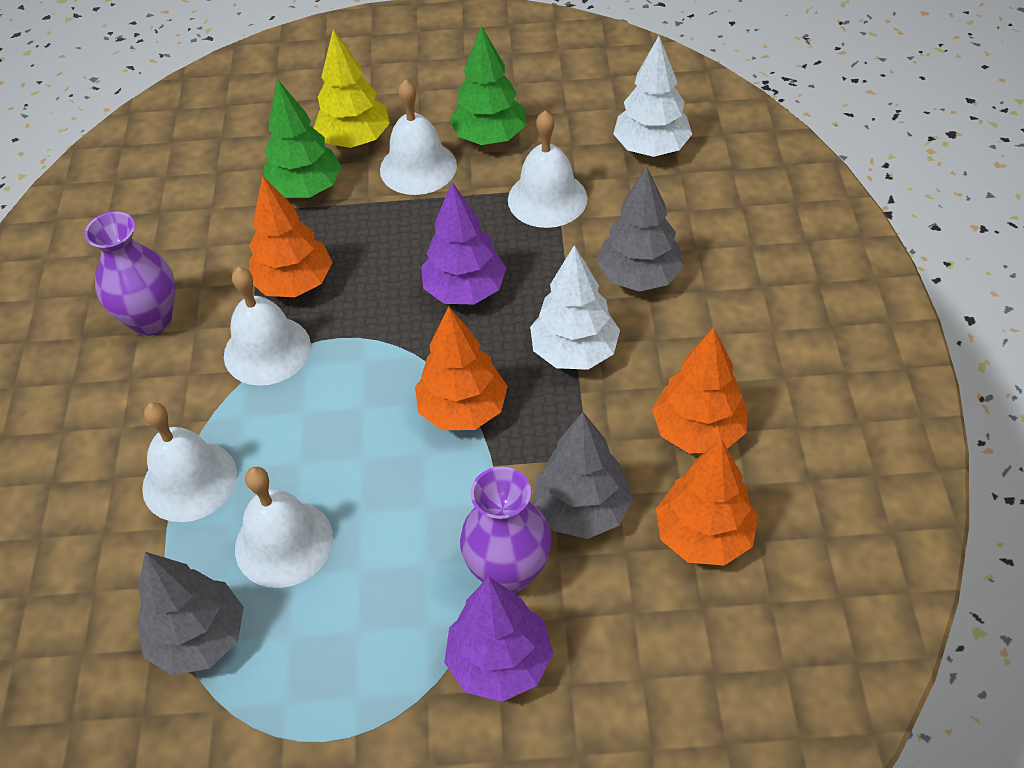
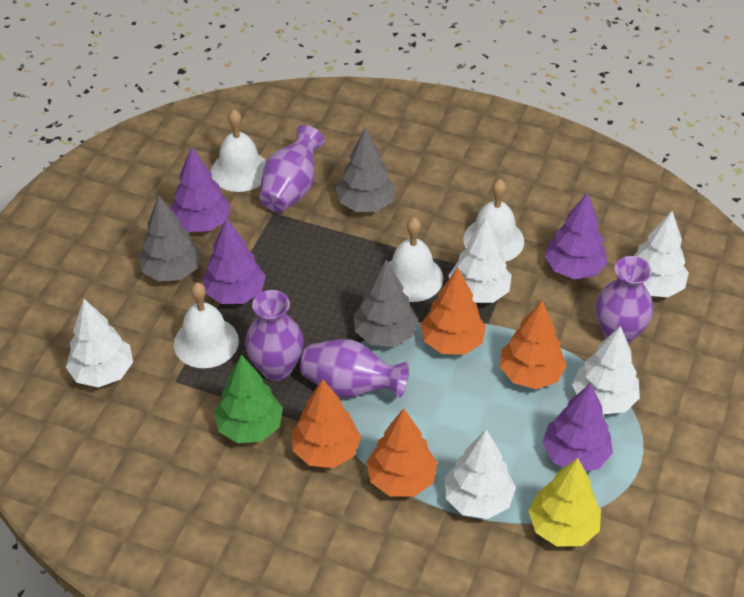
green tree: 2 -> 1
purple tree: 2 -> 4
purple vase: 2 -> 4
white bell: 5 -> 4
white tree: 2 -> 5

